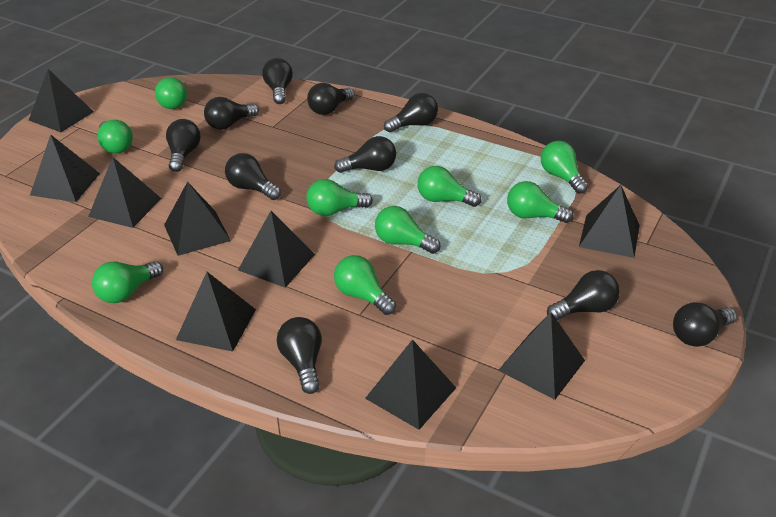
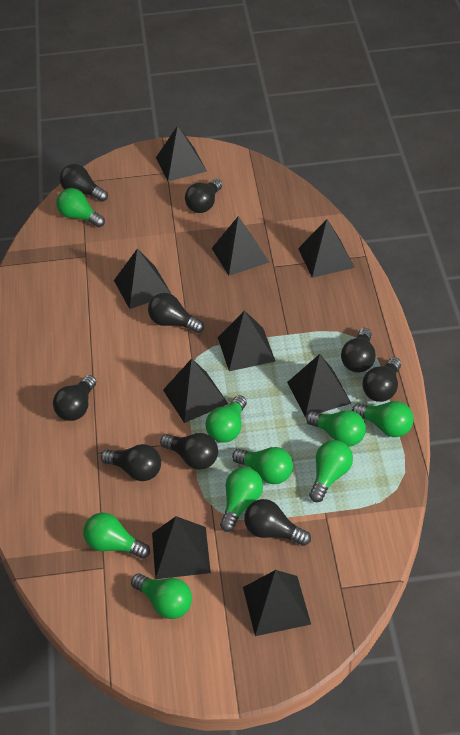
black light bulb: 10 -> 9

